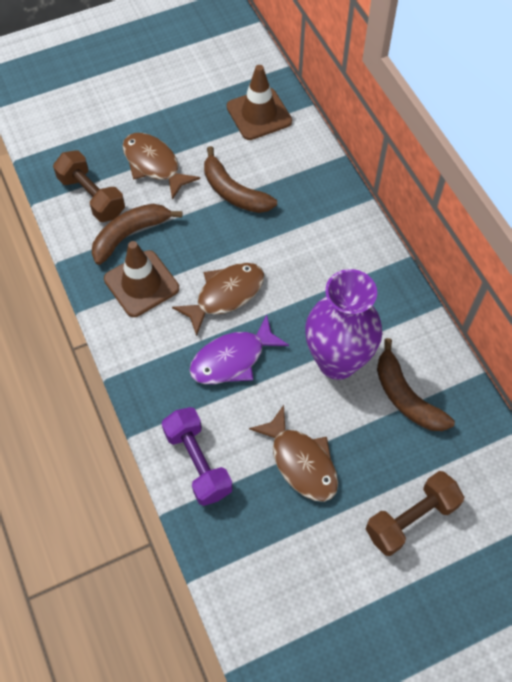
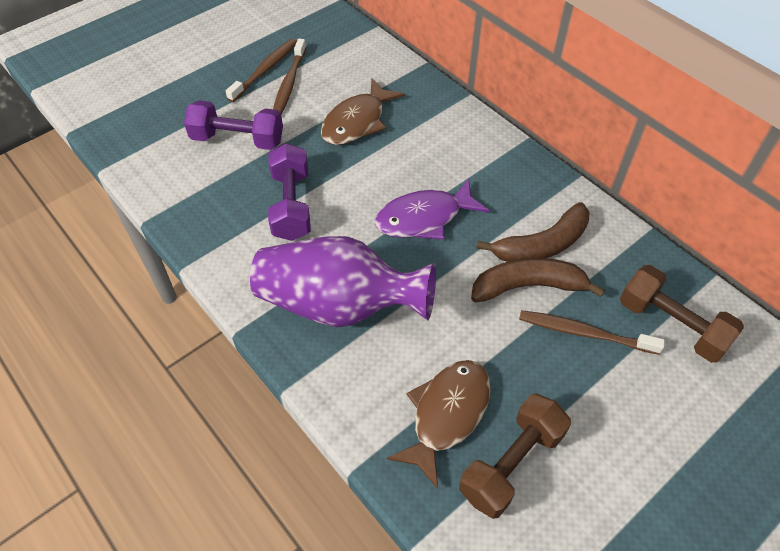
brown banana: 3 -> 2
brown fish: 3 -> 2
brown toothbrush: 0 -> 3
brown traffic cone: 2 -> 0
purple dumbbell: 1 -> 2

